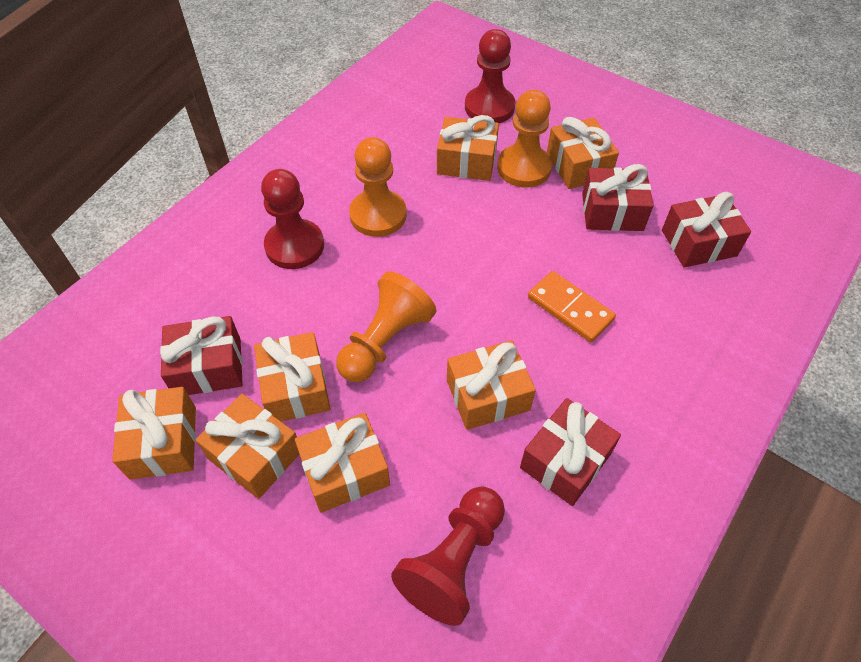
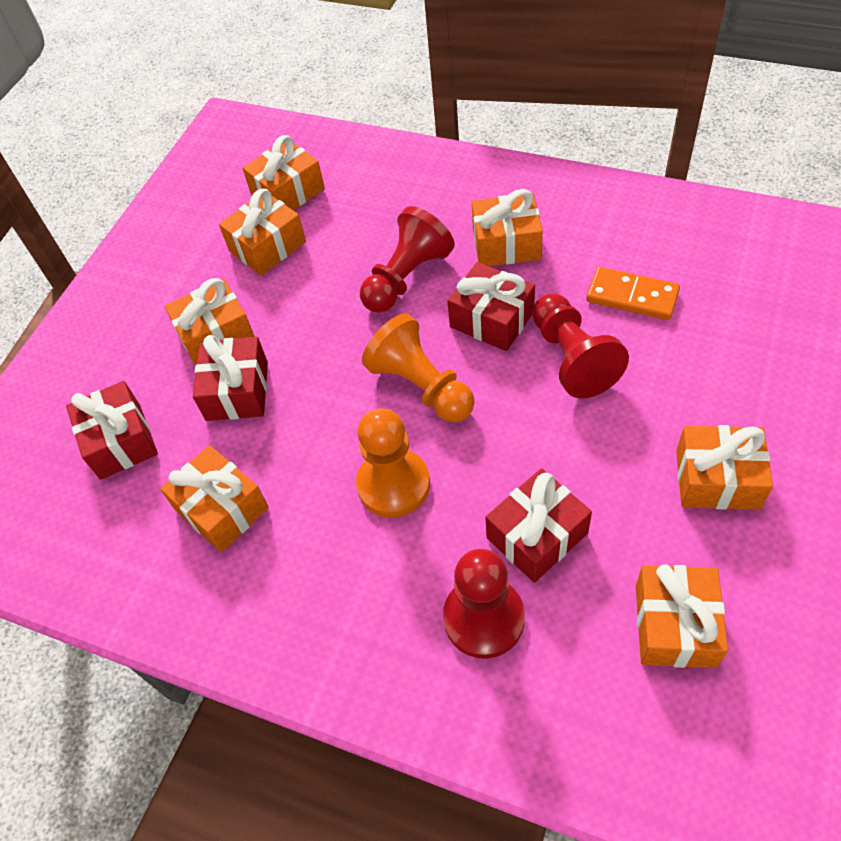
orange pawn: 3 -> 2

